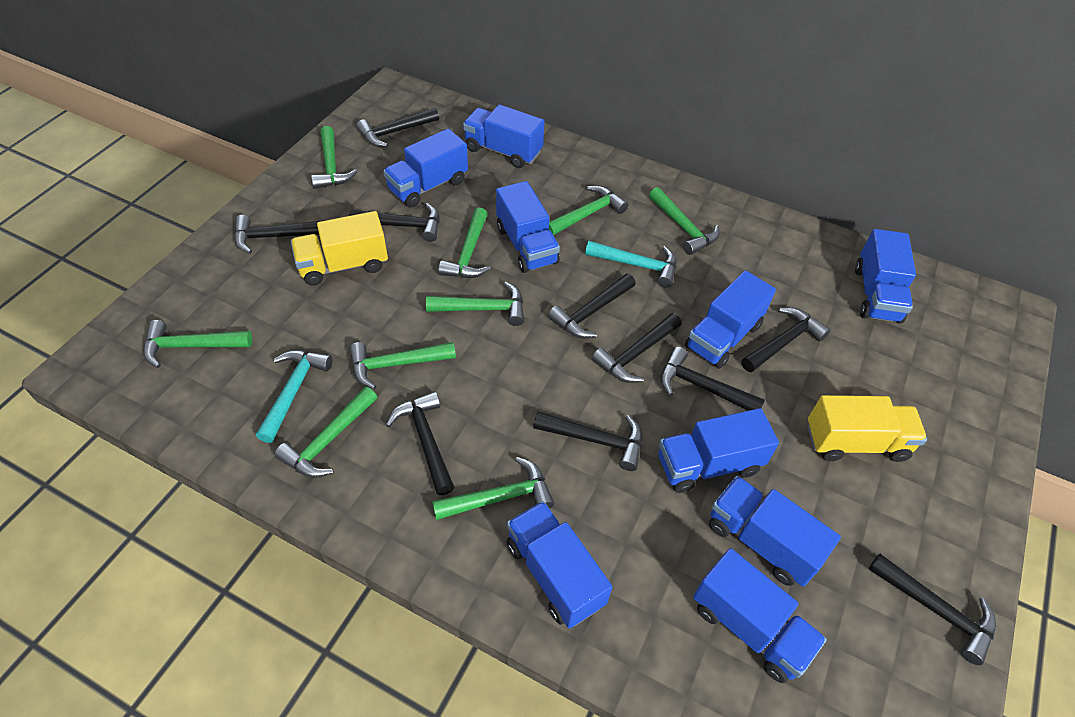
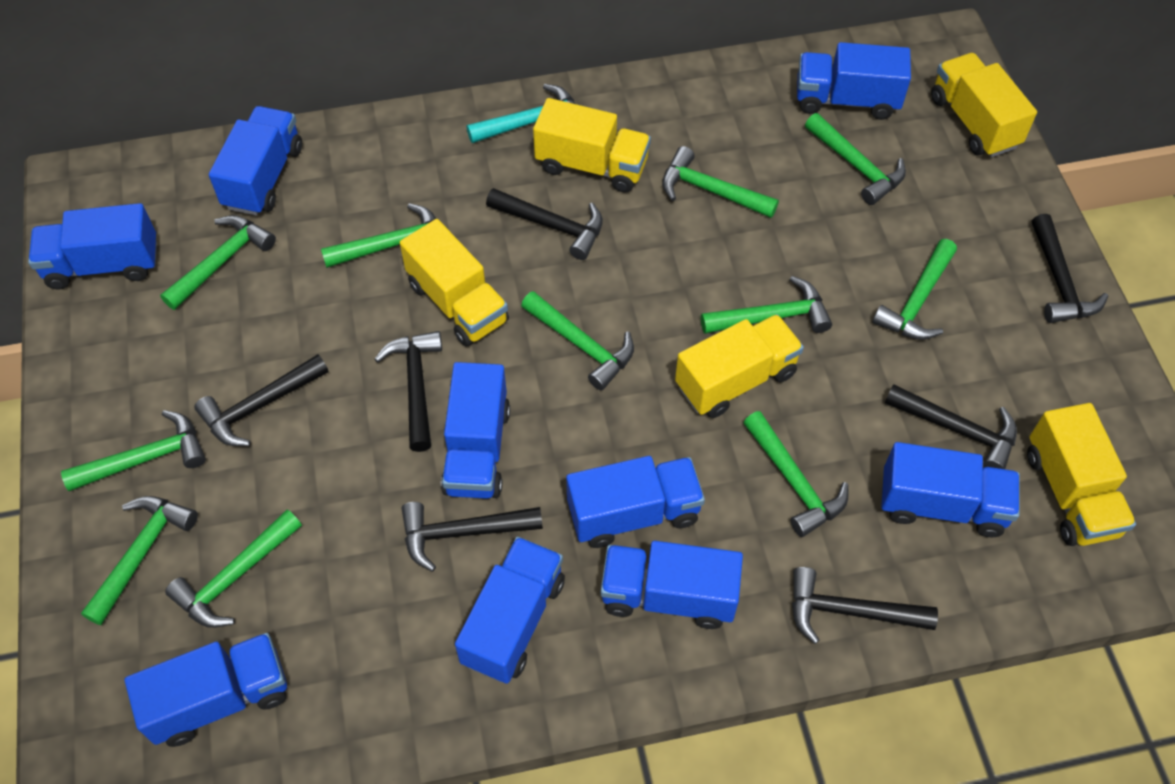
black hammer: 10 -> 7
green hammer: 9 -> 11
turquoise hammer: 2 -> 1
yellow truck: 2 -> 5

